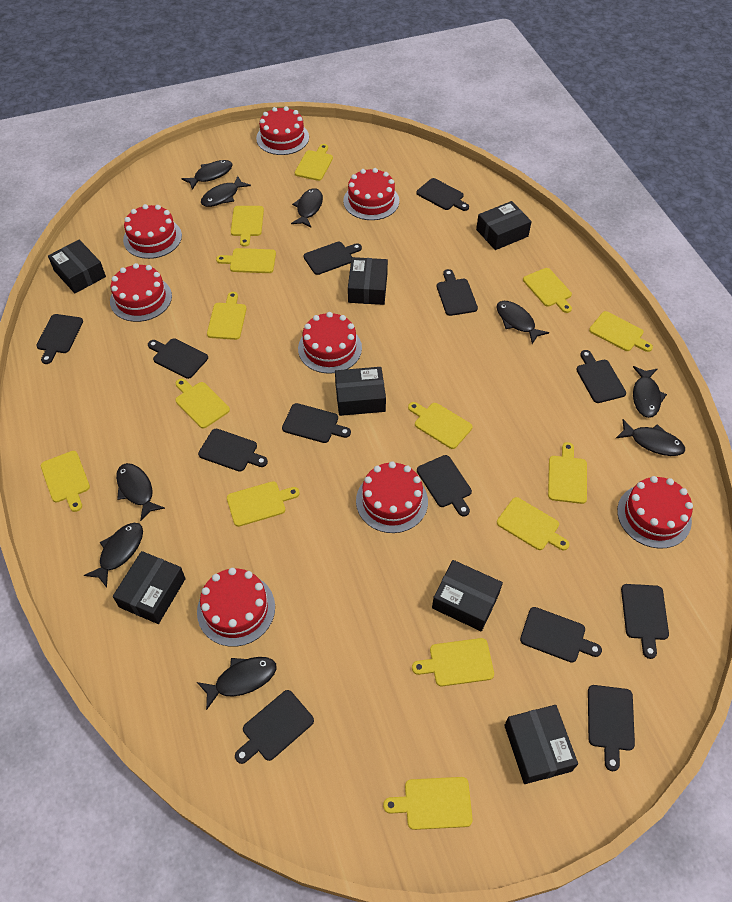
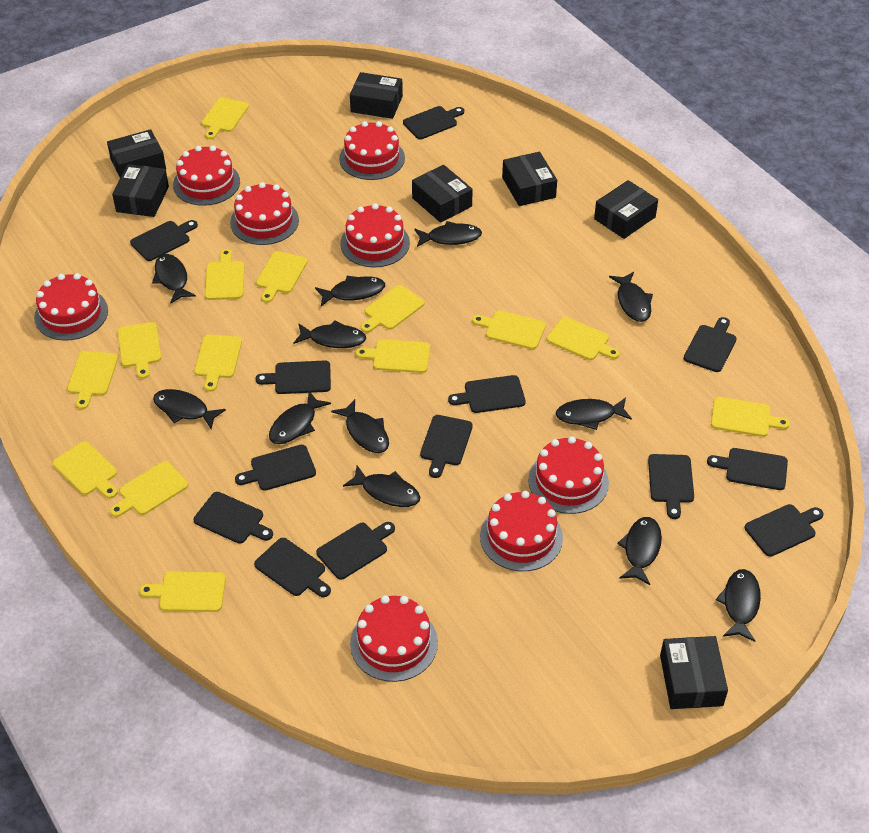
black fish: 9 -> 12

